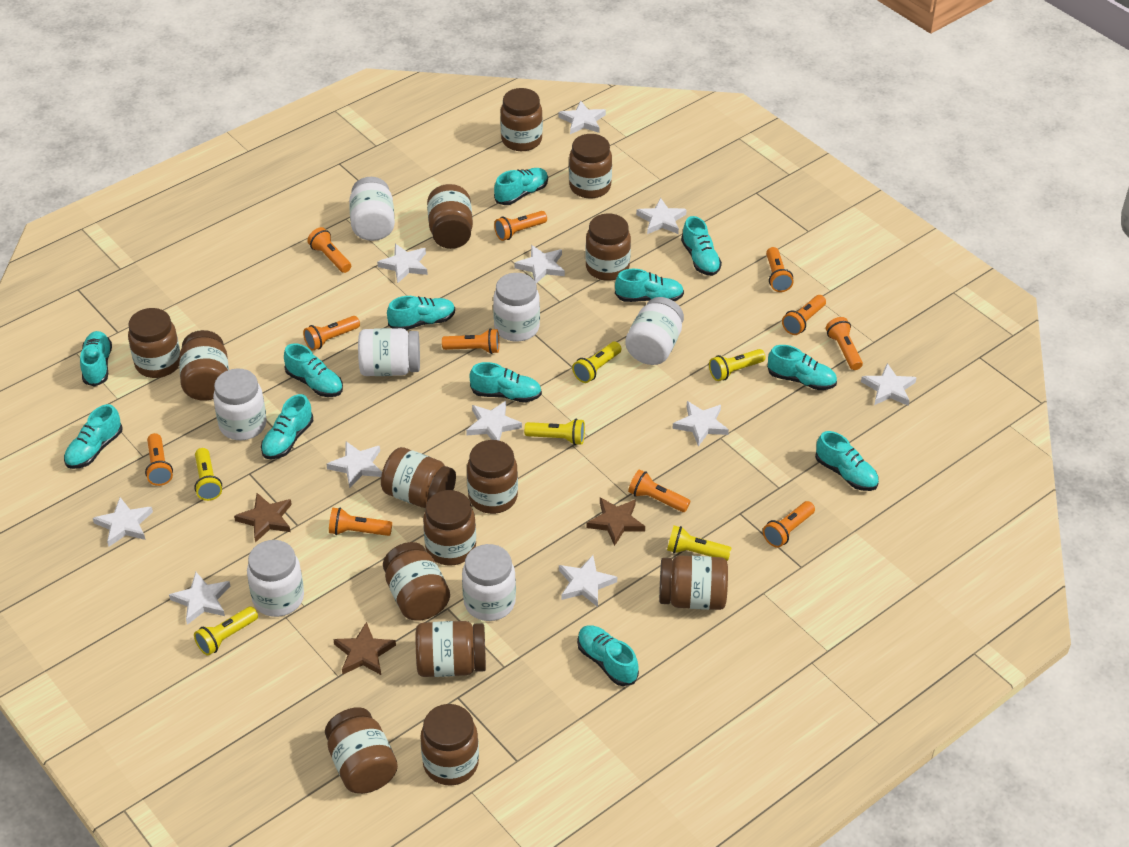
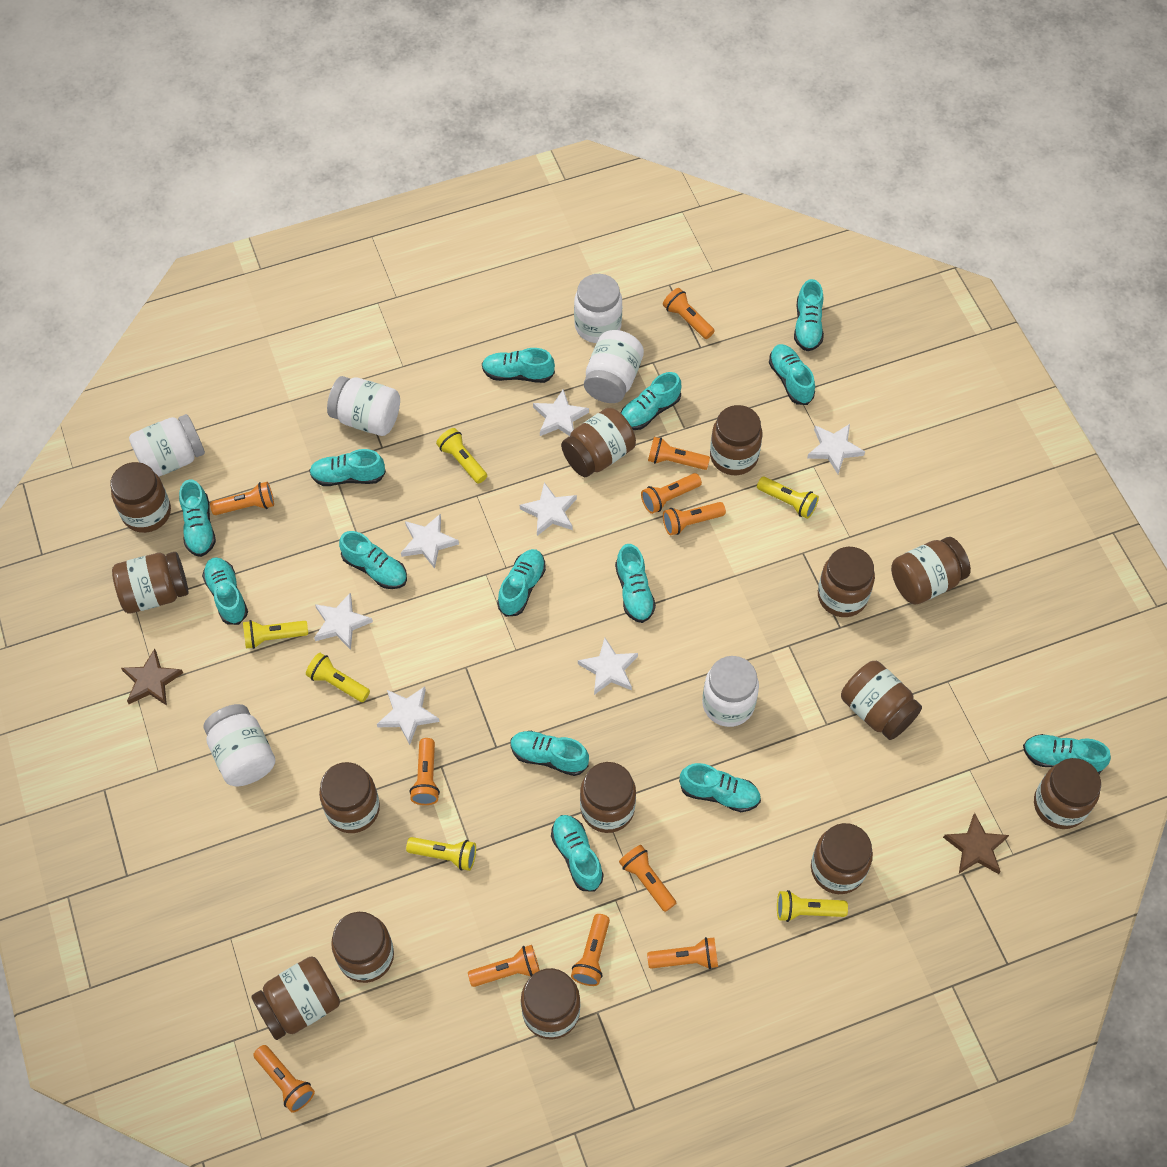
brown star: 3 -> 2
turquoise shoe: 12 -> 14
white jar: 7 -> 6
white star: 11 -> 7

